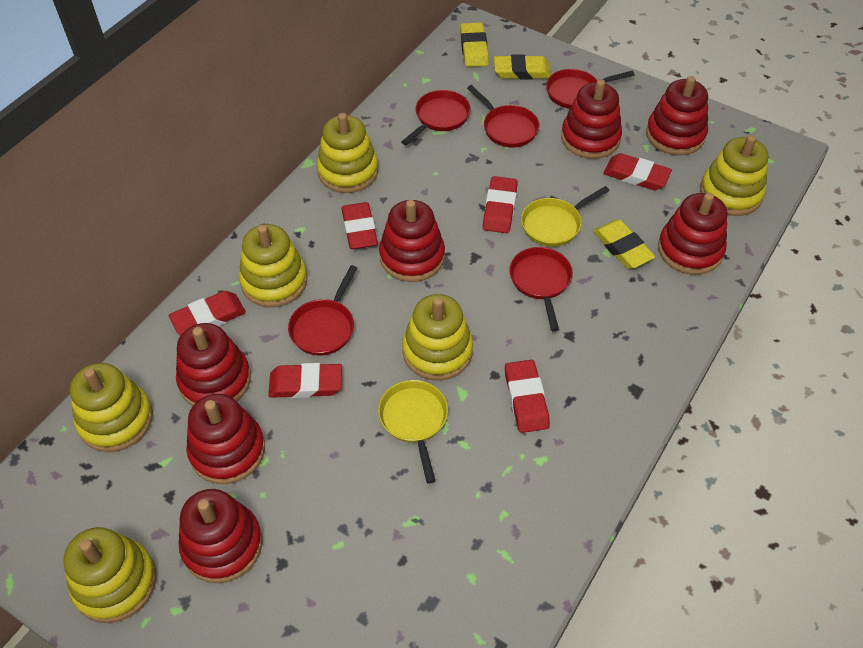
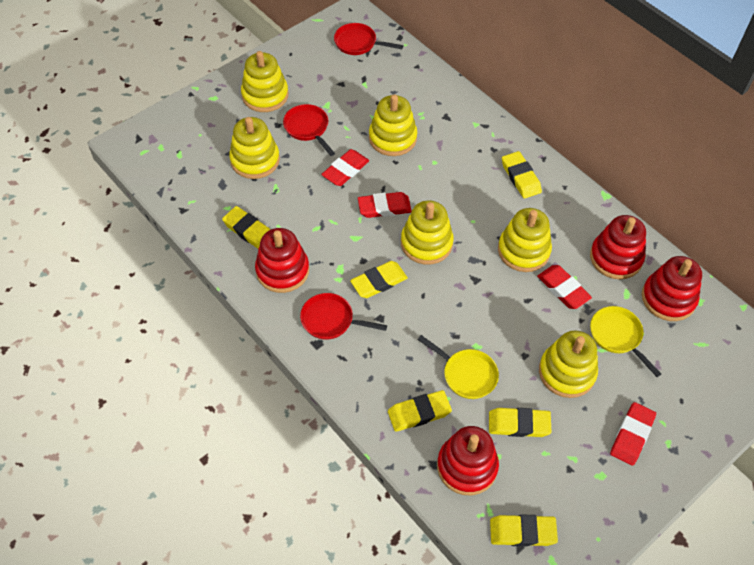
red eraser: 6 -> 4
red pan: 5 -> 3
red stacking toy: 7 -> 4
yellow eraser: 3 -> 6

